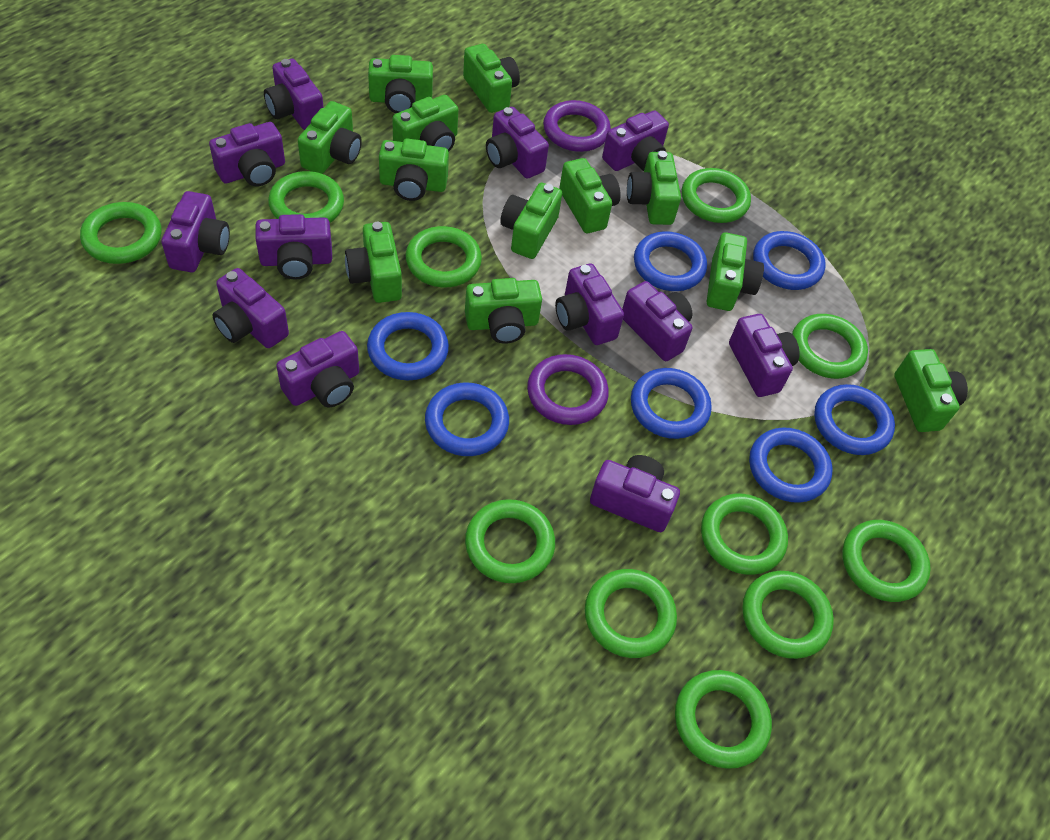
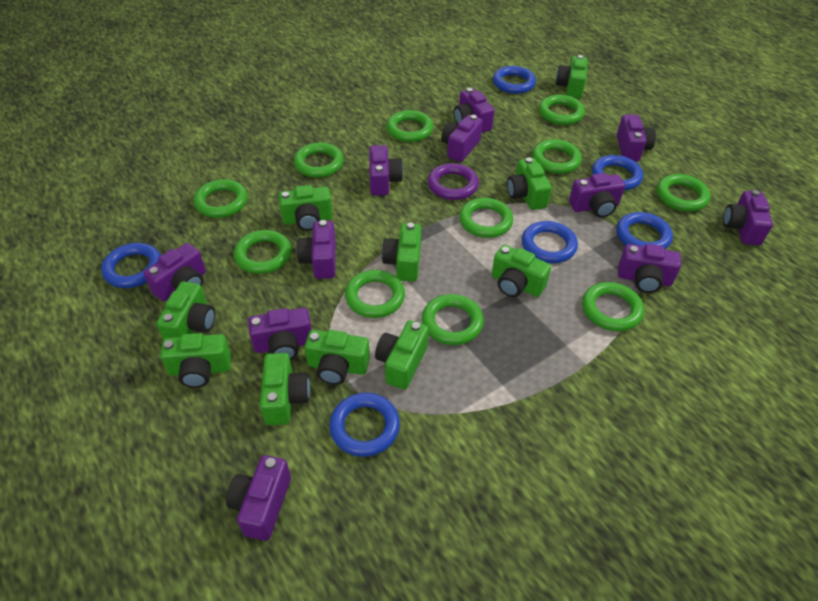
blue ring: 7 -> 6
green camera: 12 -> 10
purple camera: 12 -> 11
purple ring: 2 -> 1

